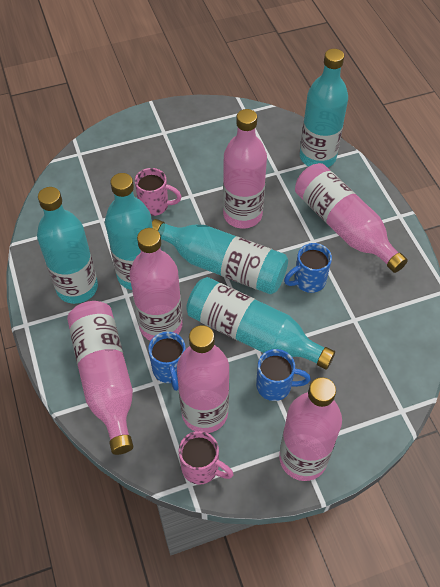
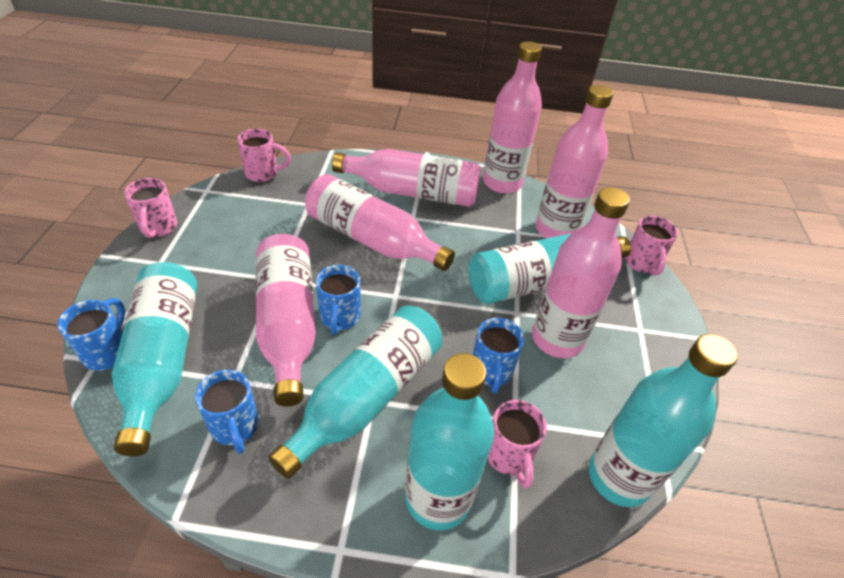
blue mug: 3 -> 4
pink mug: 2 -> 4

